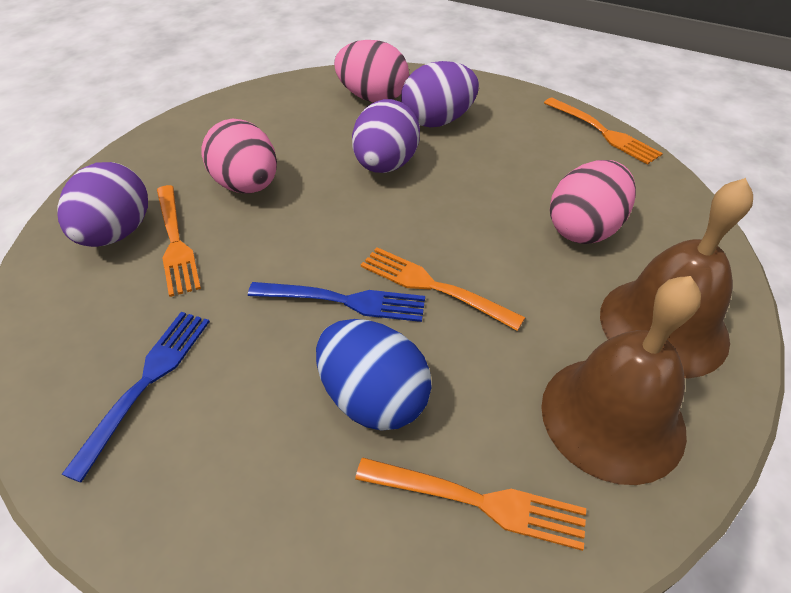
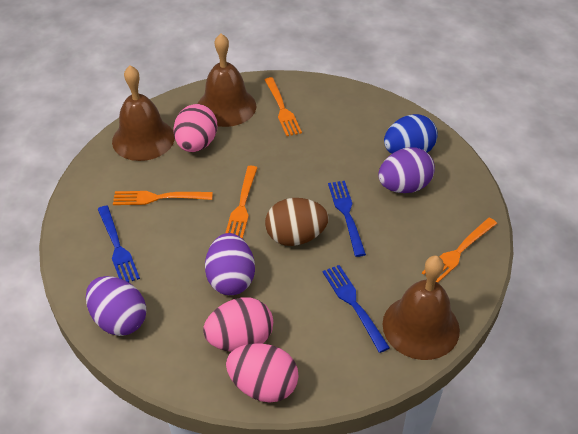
blue fork: 2 -> 3
brown bell: 2 -> 3
brown egg: 0 -> 1

